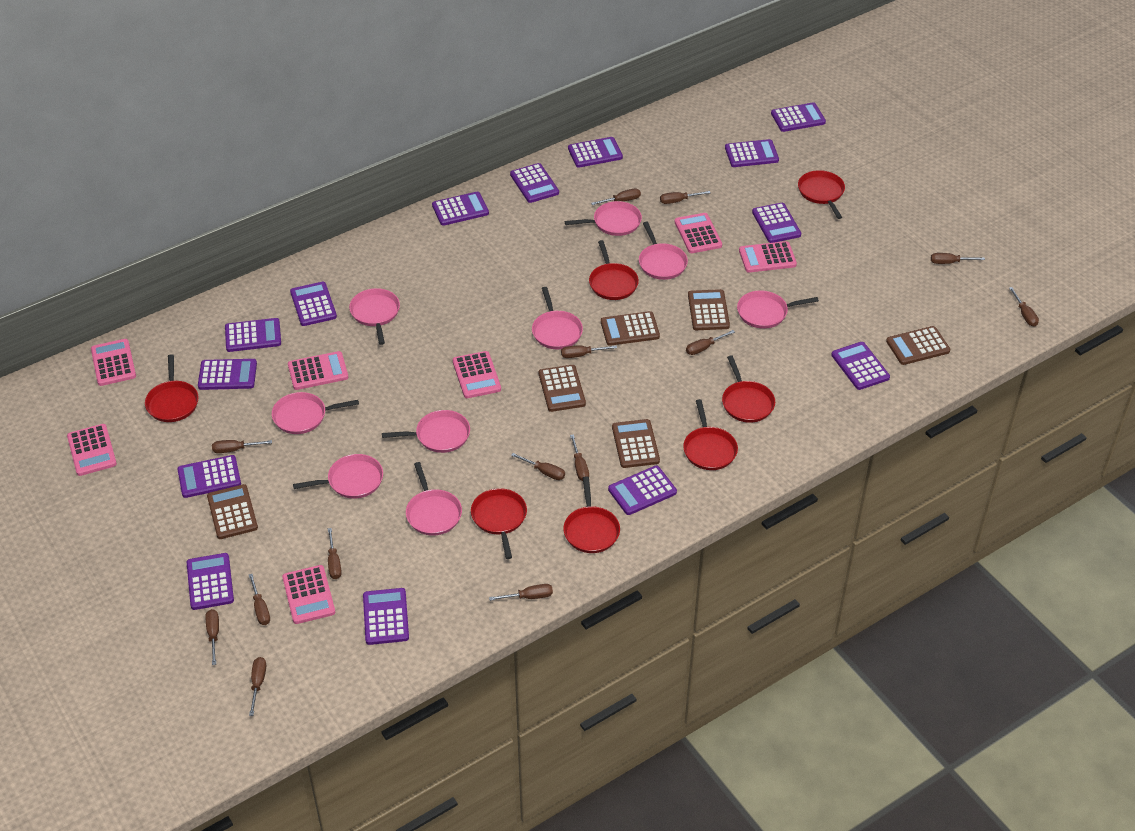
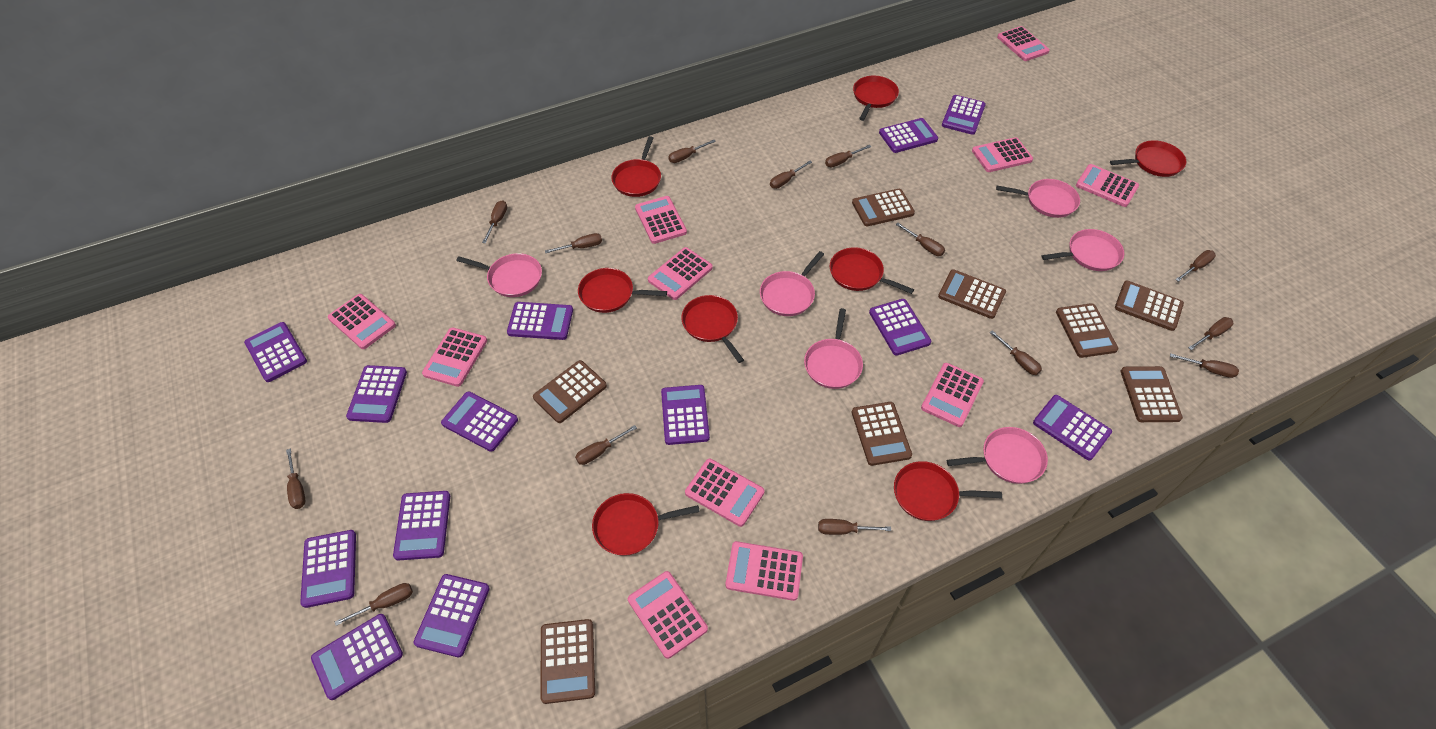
brown calculator: 6 -> 8
pink calculator: 7 -> 11
pink pan: 9 -> 6
purple calculator: 14 -> 13
red pan: 7 -> 8

